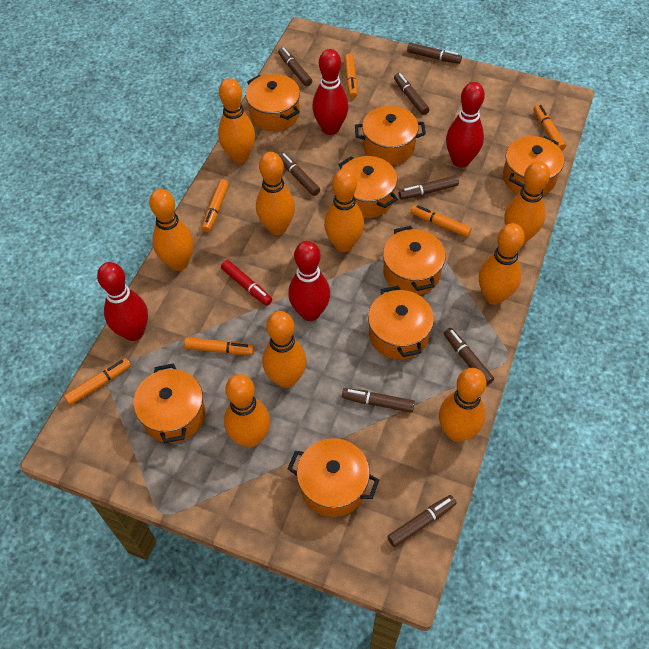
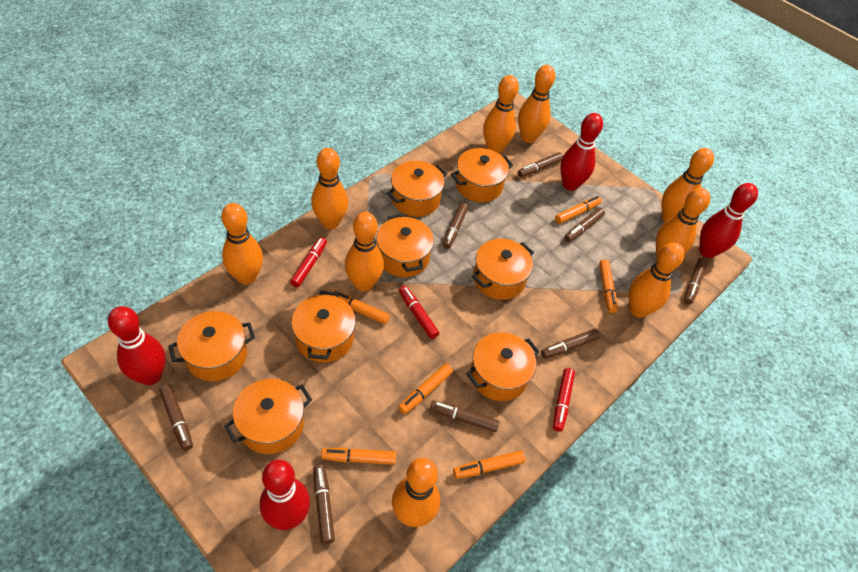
red marker: 1 -> 3

